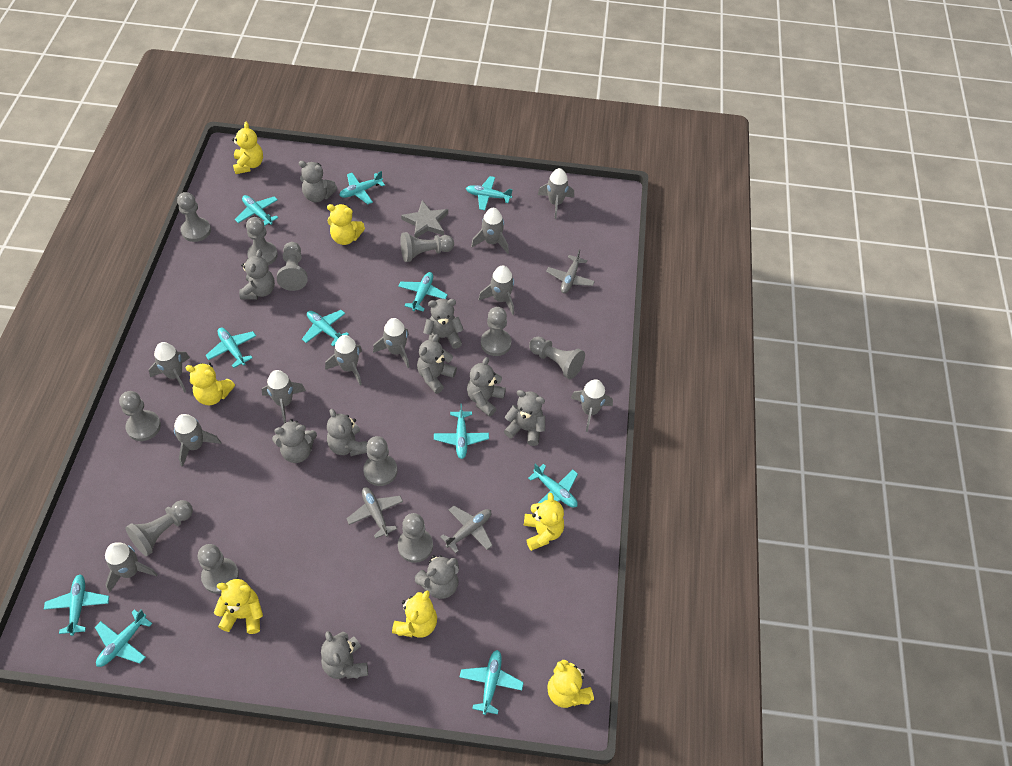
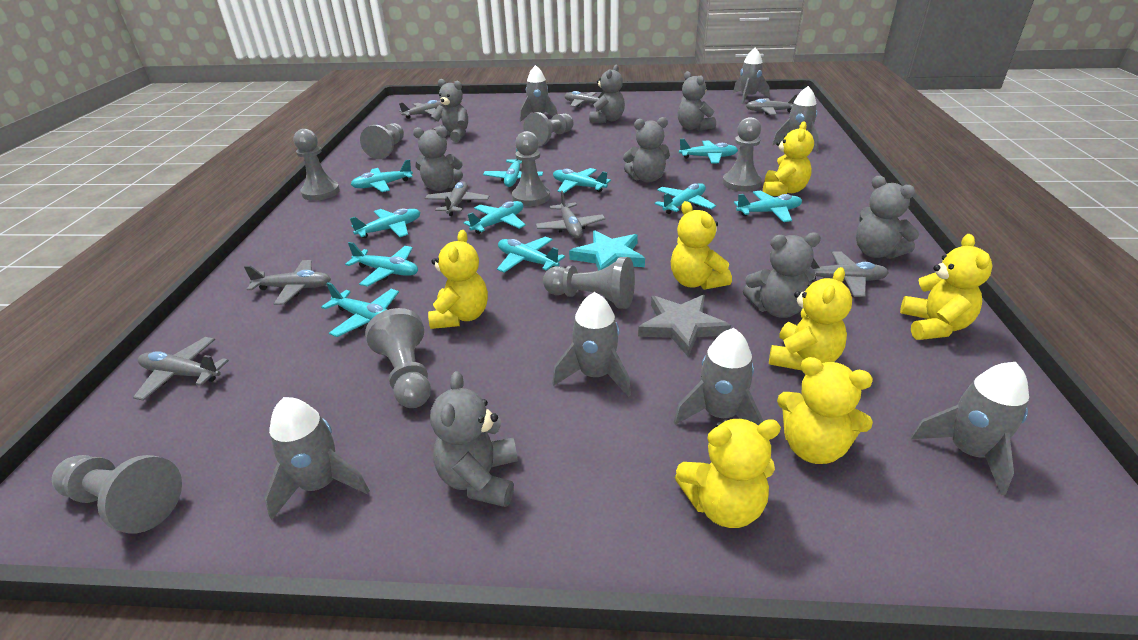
grey pawn: 11 -> 8
grey plane: 3 -> 8
grey rocket: 10 -> 7
grey teddy bear: 10 -> 8
turquoise star: 0 -> 1

